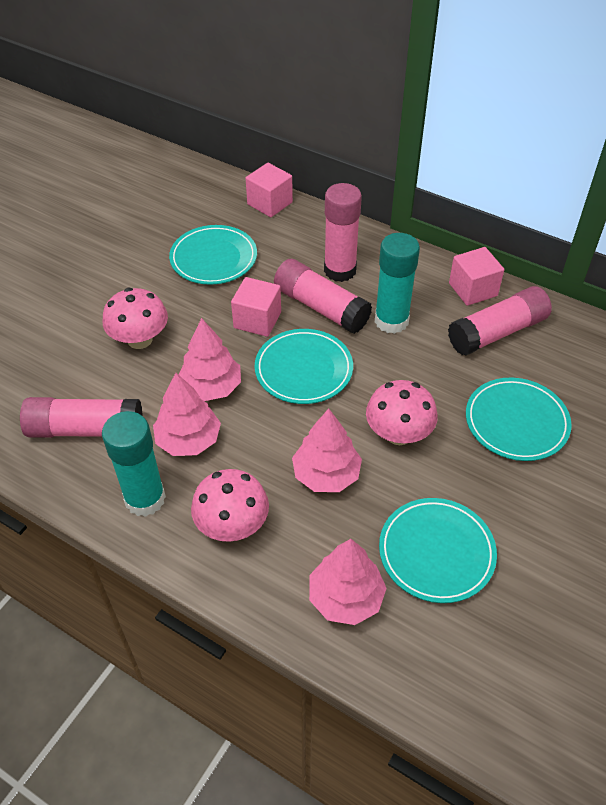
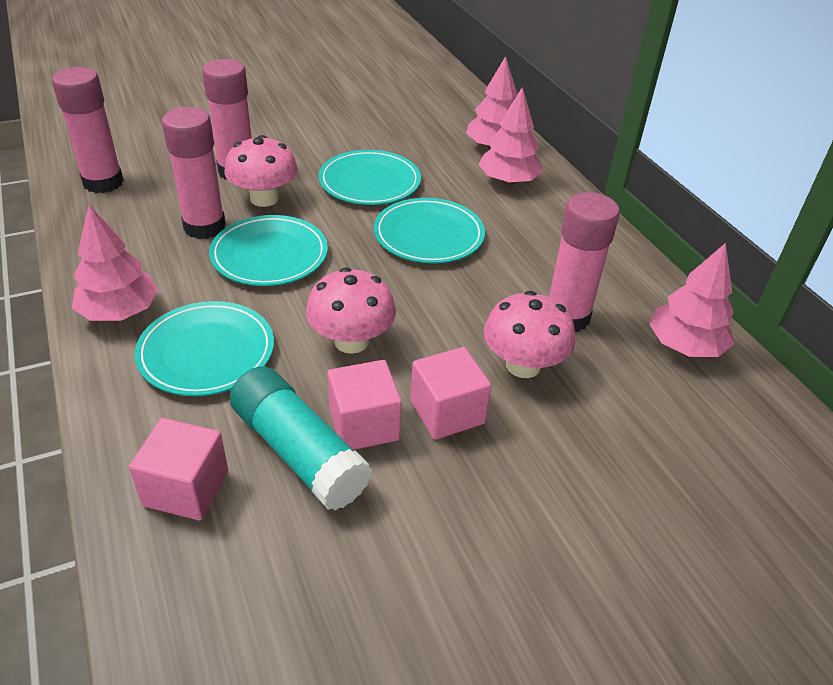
turquoise glue stick: 2 -> 1

